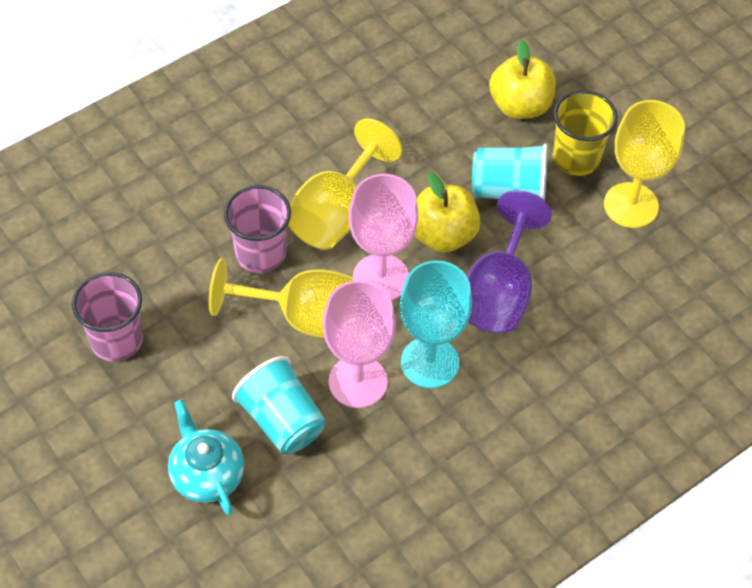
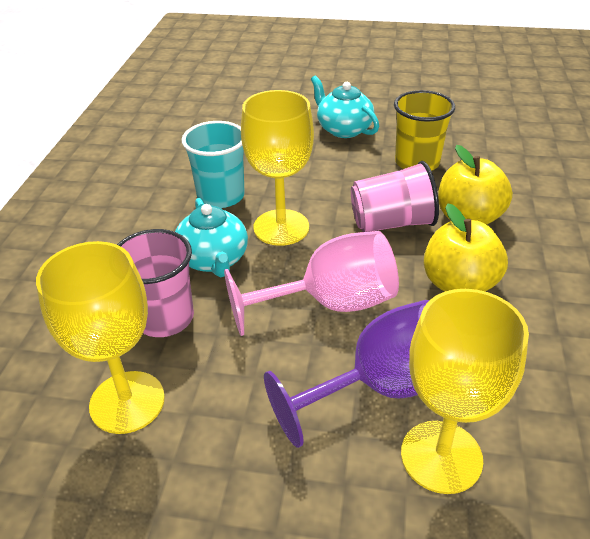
pink goblet: 2 -> 1
turquoise cup: 2 -> 1
turquoise goblet: 1 -> 0
turquoise teapot: 1 -> 2

